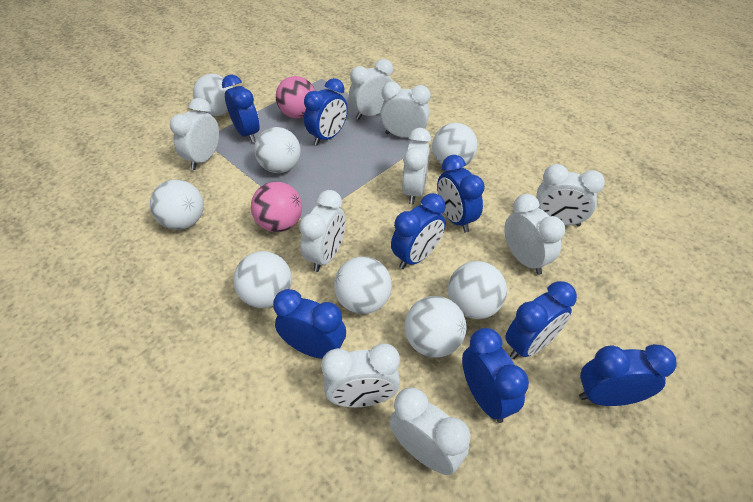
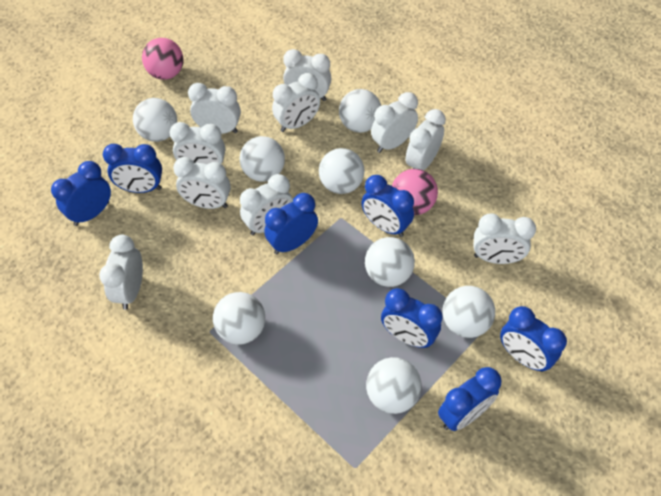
blue clock: 8 -> 7
white clock: 9 -> 10

